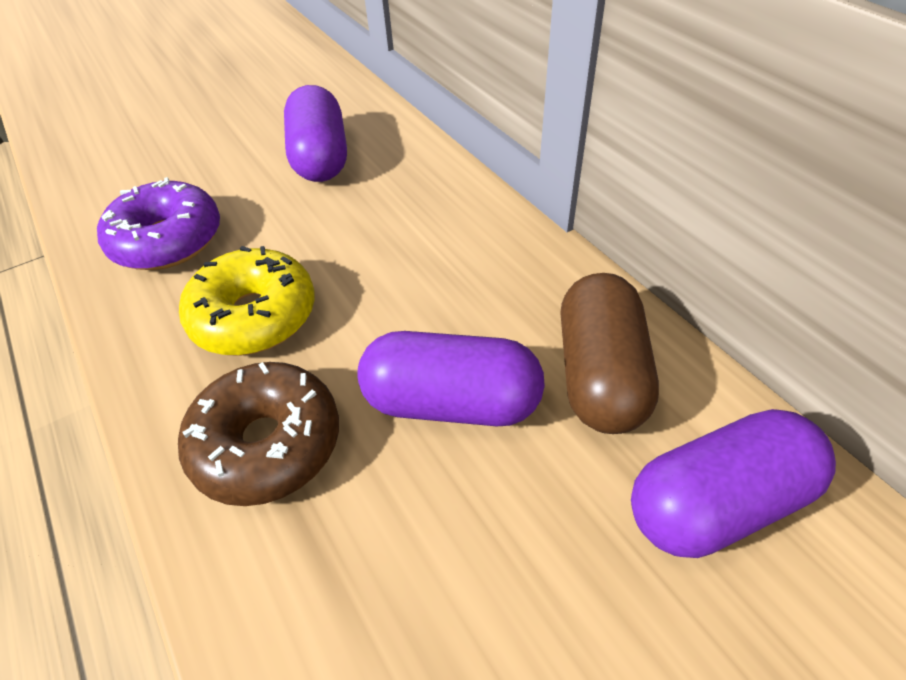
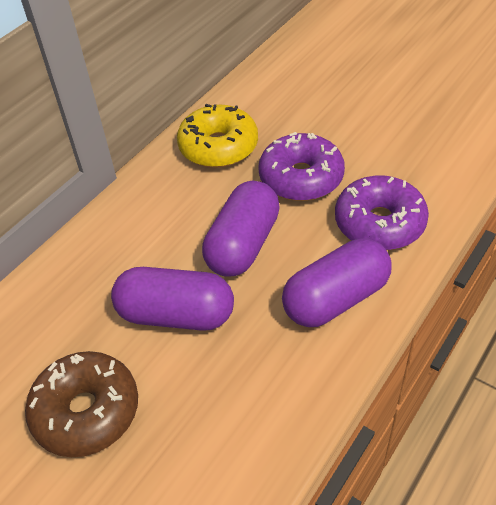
brown capsule: 1 -> 0
purple donut: 1 -> 2

